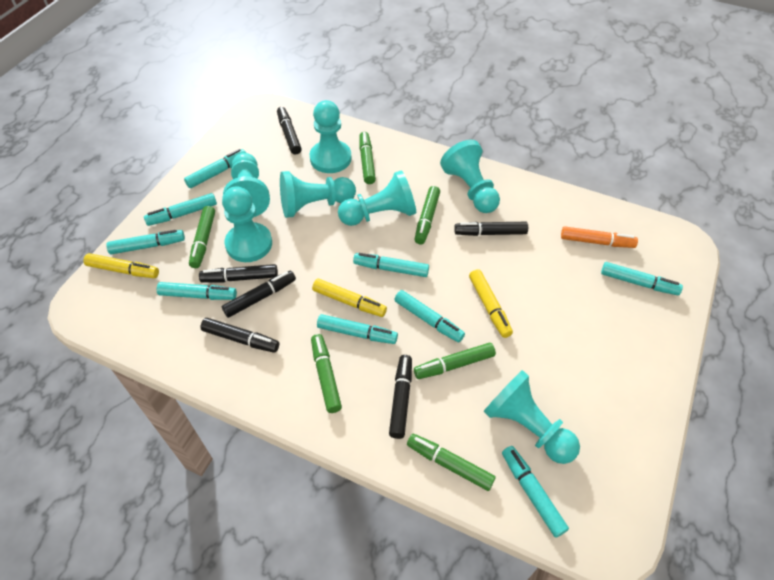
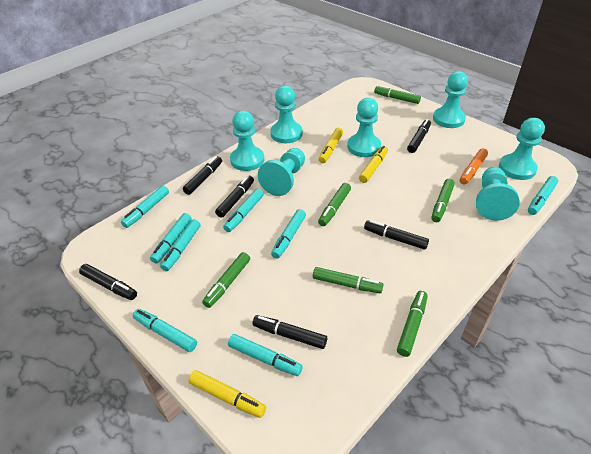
turquoise marker: 9 -> 8

